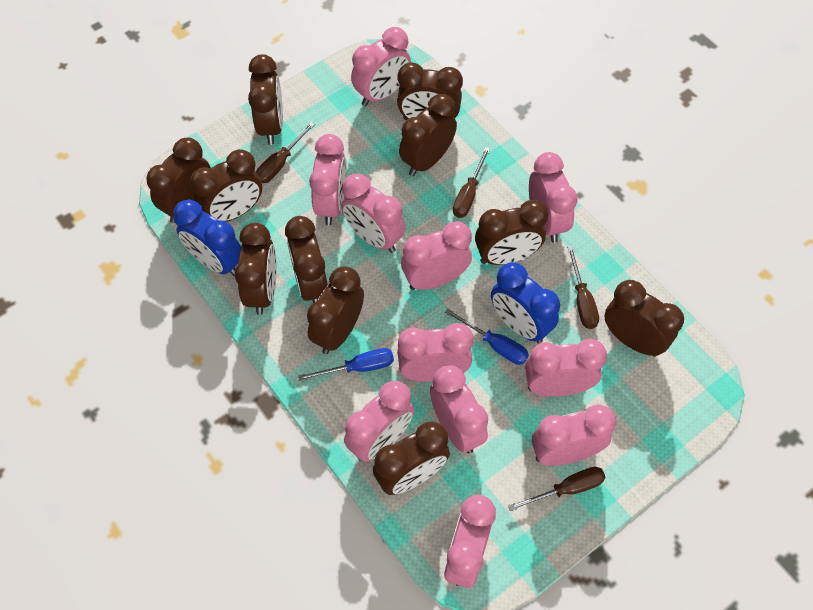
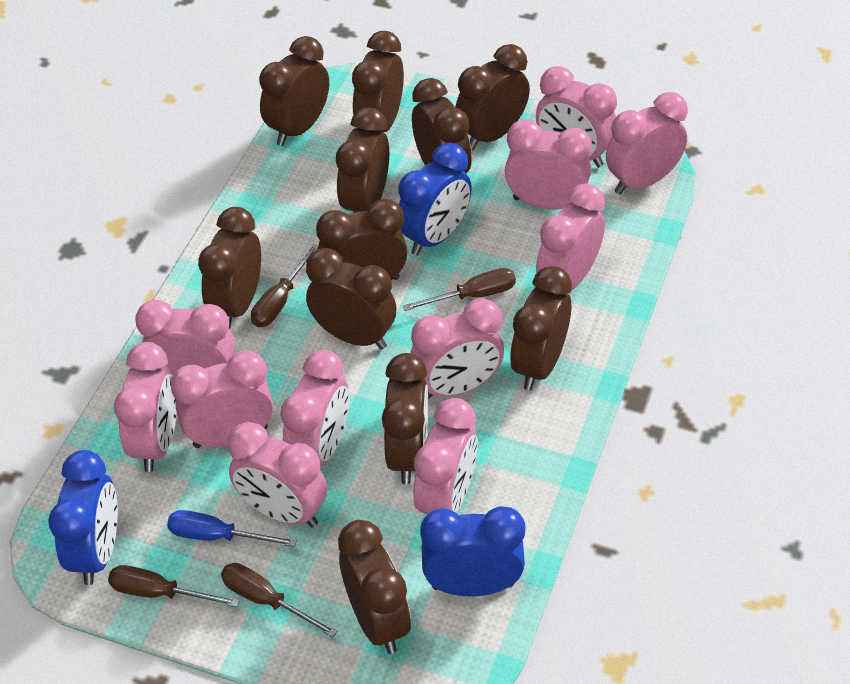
blue clock: 2 -> 3
blue screwdriver: 2 -> 1

